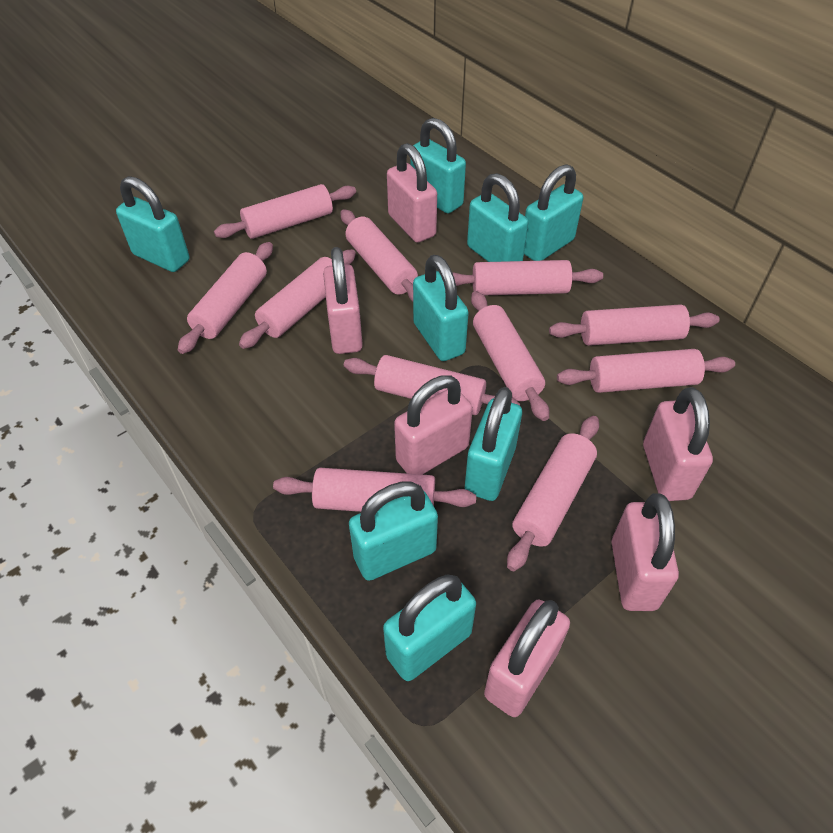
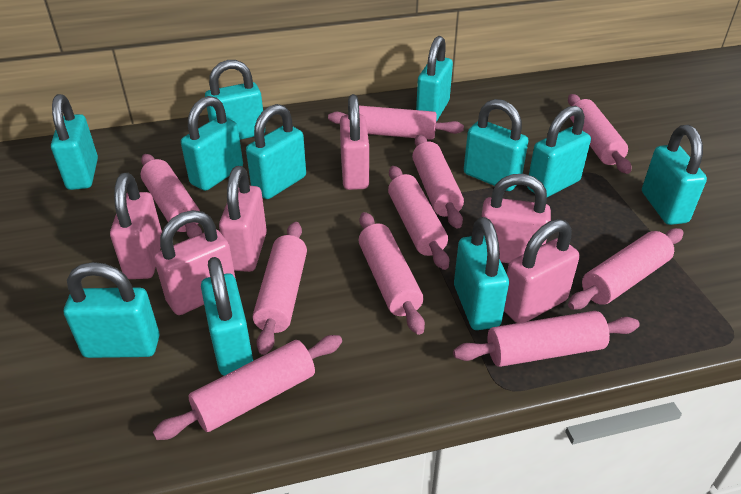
pink rolling pin: 11 -> 10
turquoise padlock: 8 -> 11

